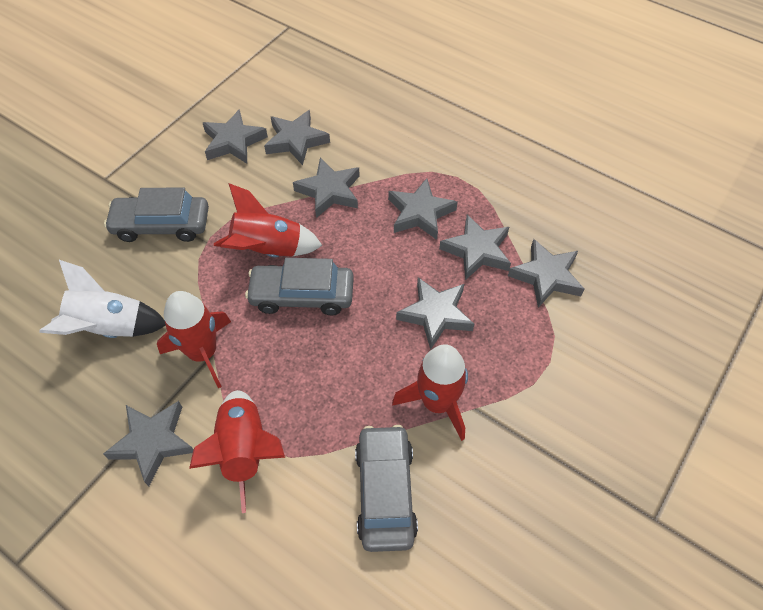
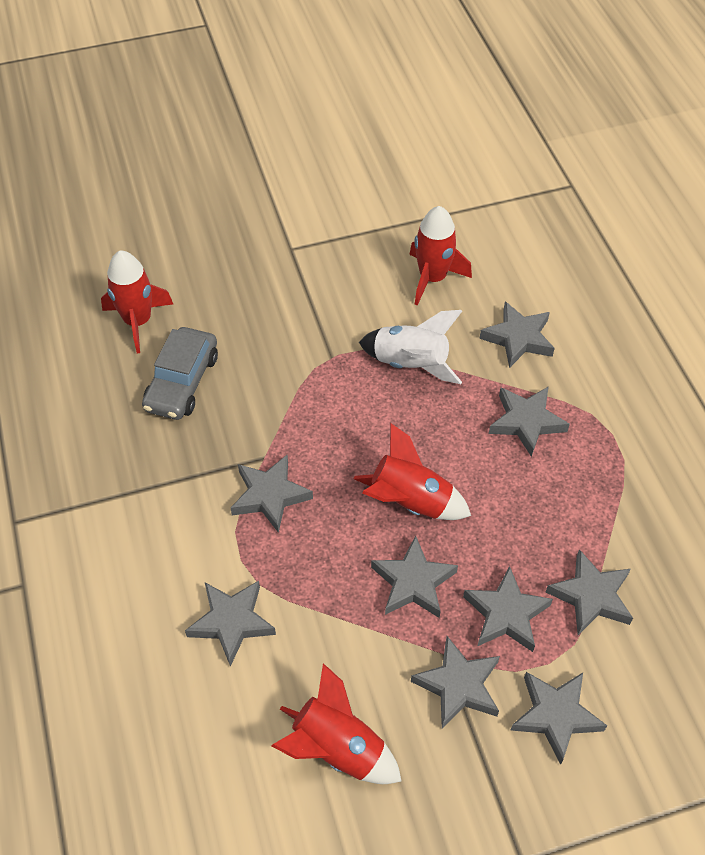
grey car: 3 -> 1
grey star: 8 -> 9

